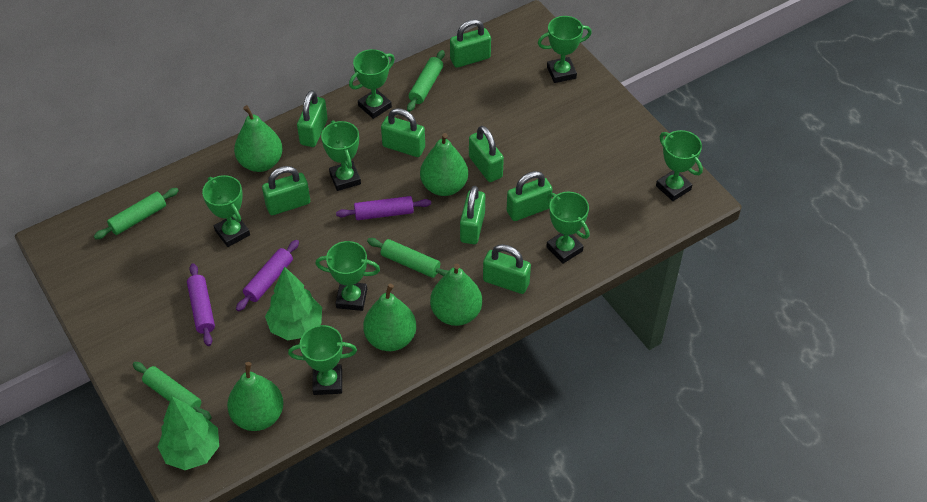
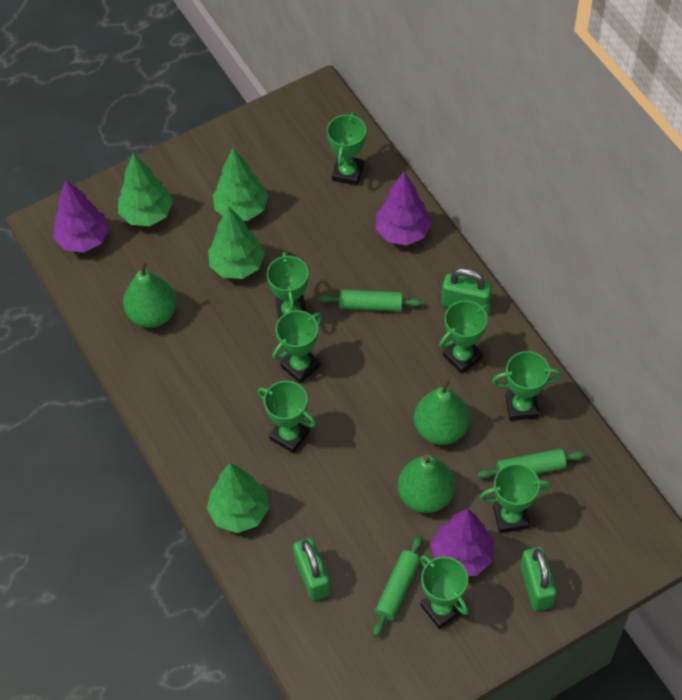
green padlock: 8 -> 3
green pear: 5 -> 3
green rolling pin: 4 -> 3
green tree: 2 -> 4
purple rolling pin: 3 -> 0
purple tree: 0 -> 3

